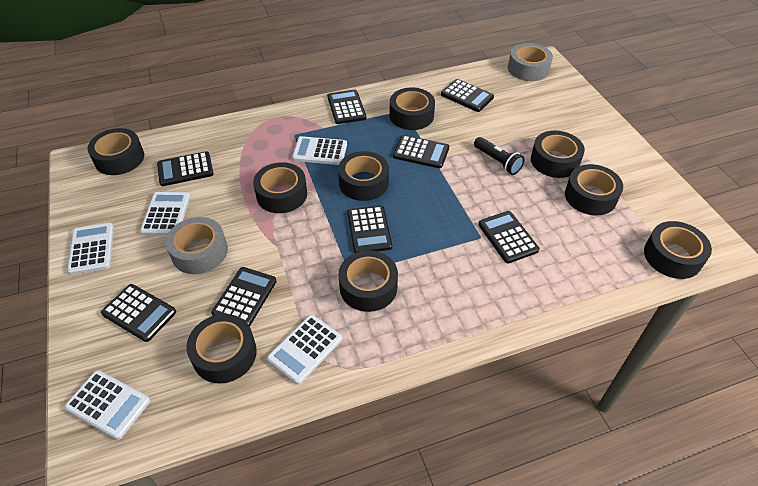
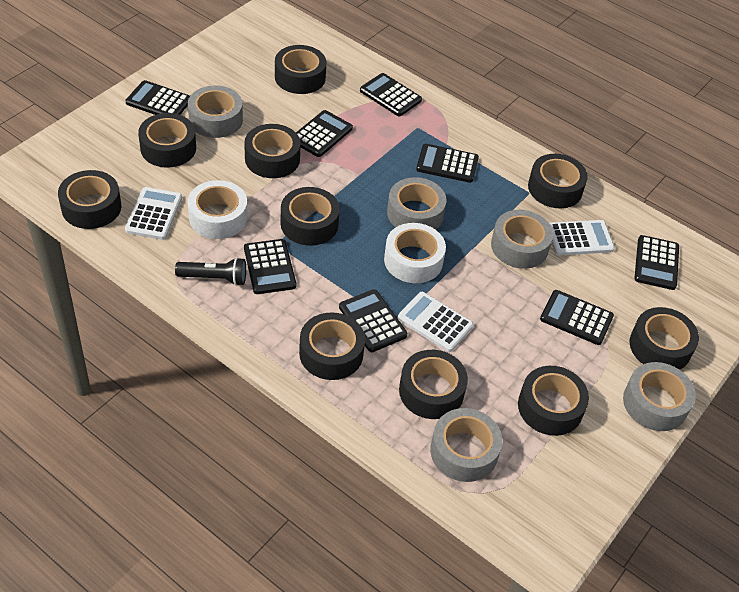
black tape: 9 -> 10
grey tape: 2 -> 5
white calculator: 5 -> 3
white tape: 0 -> 2

